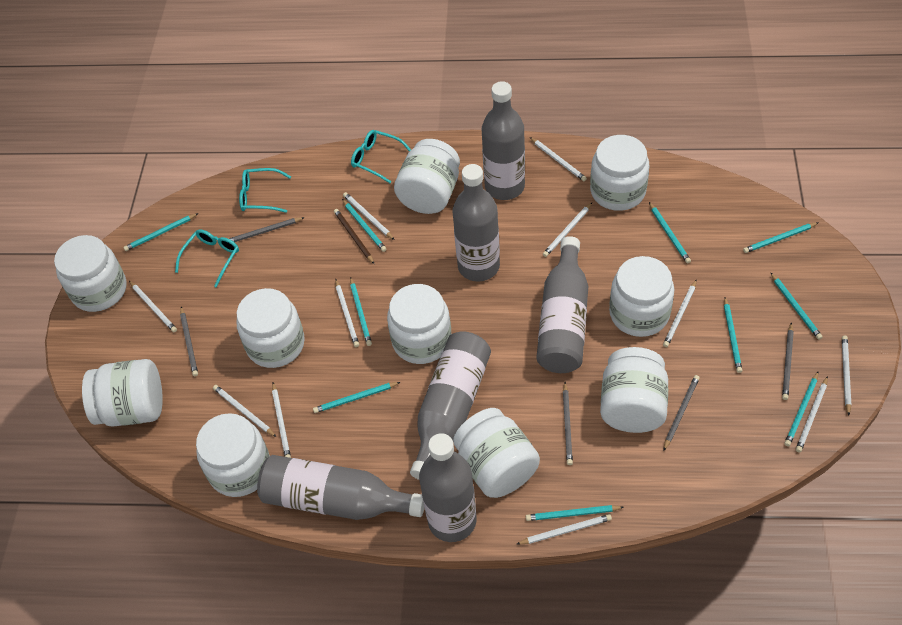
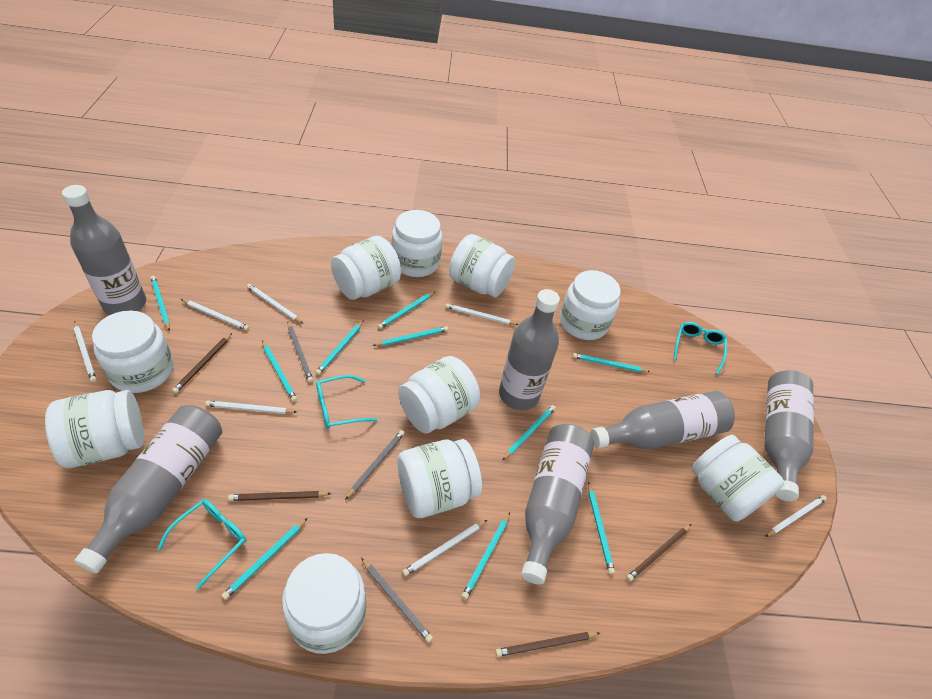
brown pencil: 1 -> 4
grey pencil: 5 -> 3
white pencil: 11 -> 7

